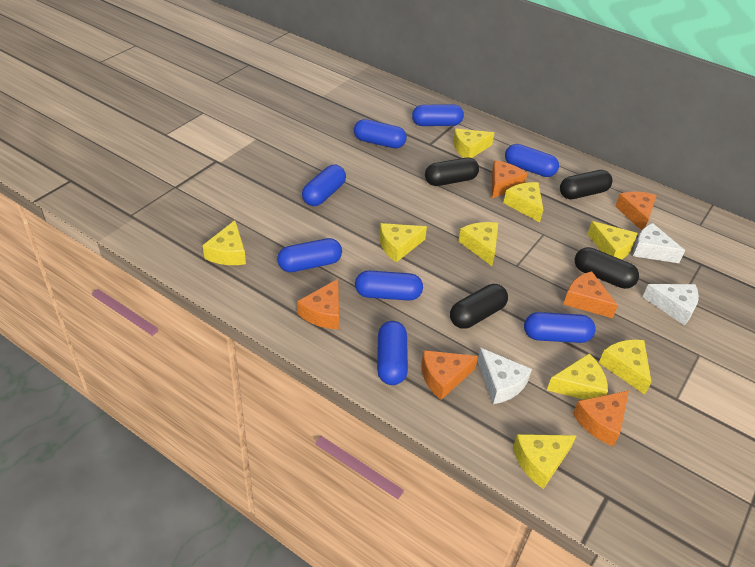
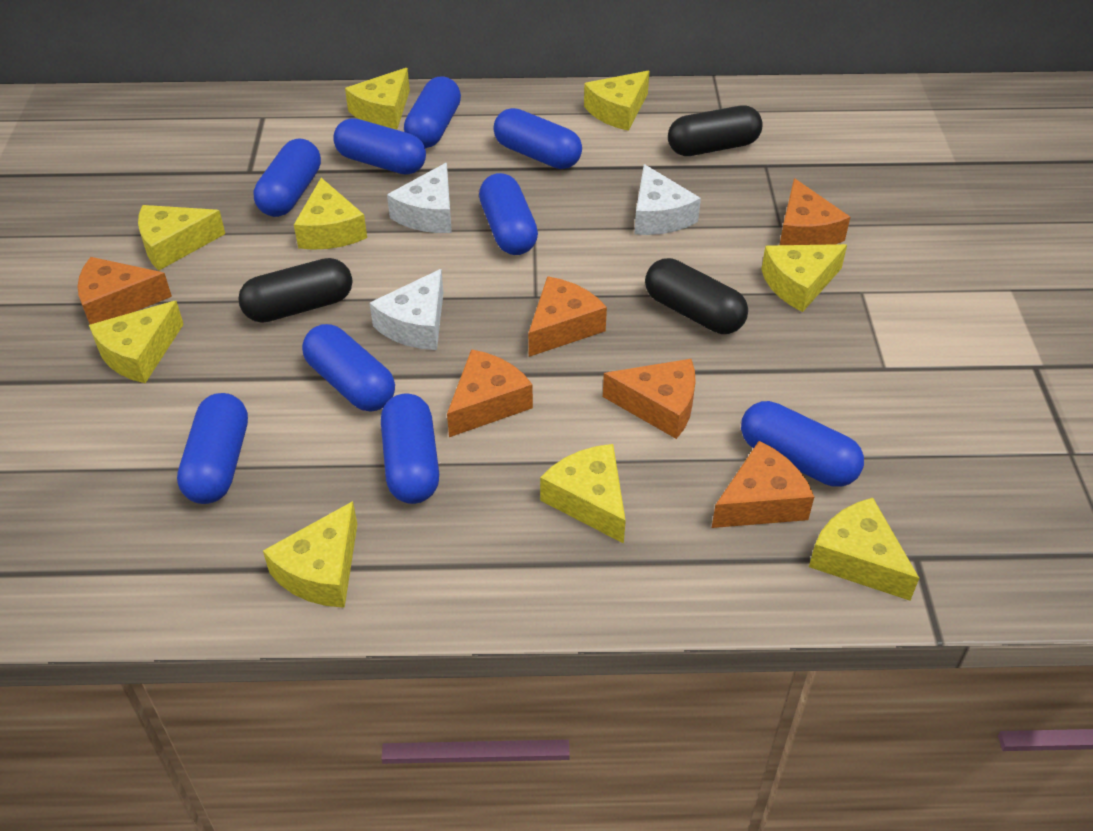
black capsule: 4 -> 3
blue capsule: 8 -> 9

